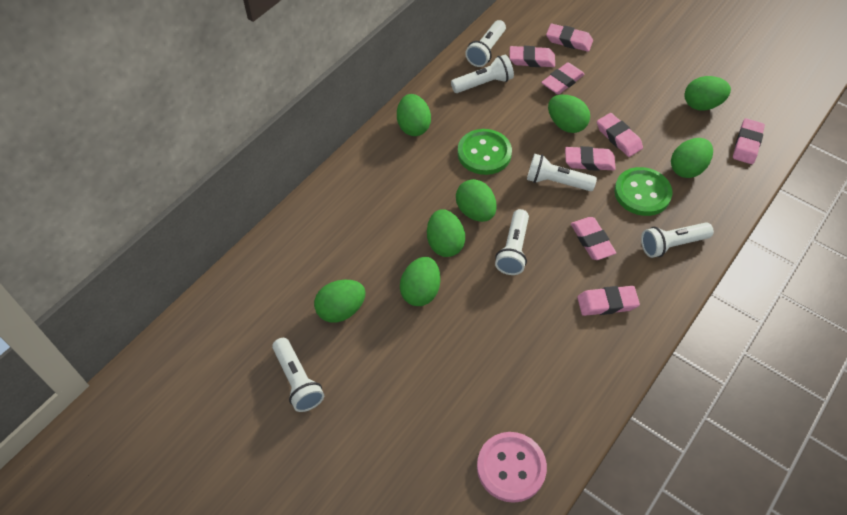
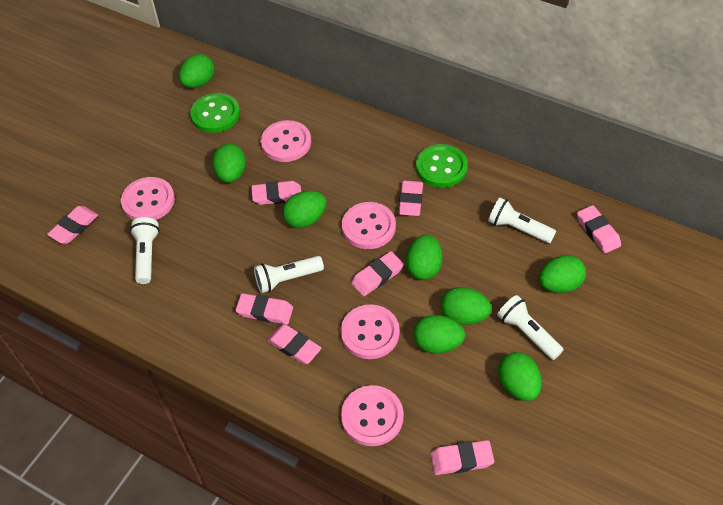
pink button: 1 -> 5
white flashlight: 6 -> 4

